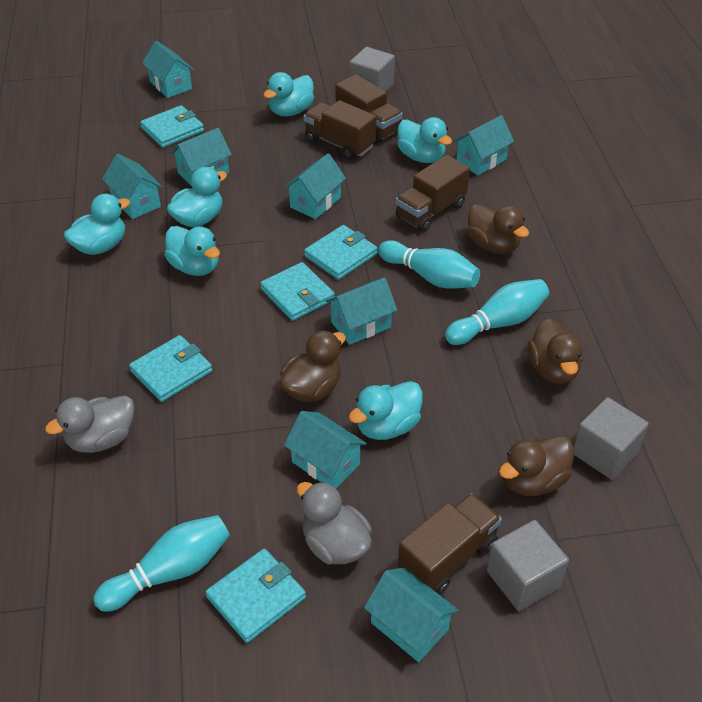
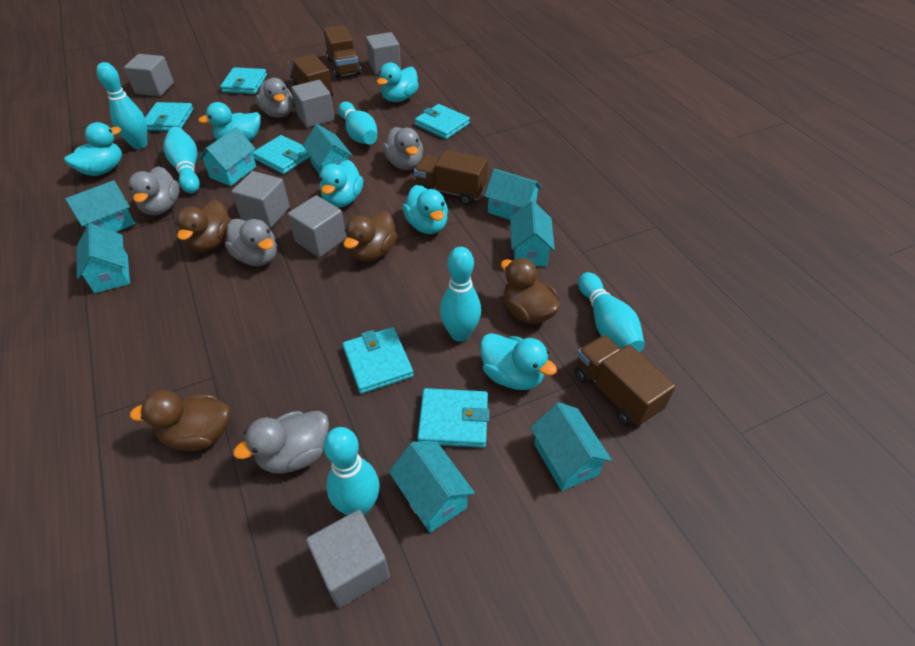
grey cube: 3 -> 6
grey duck: 2 -> 5
turquoise bowling pin: 3 -> 6
turquoise wallet: 5 -> 6

